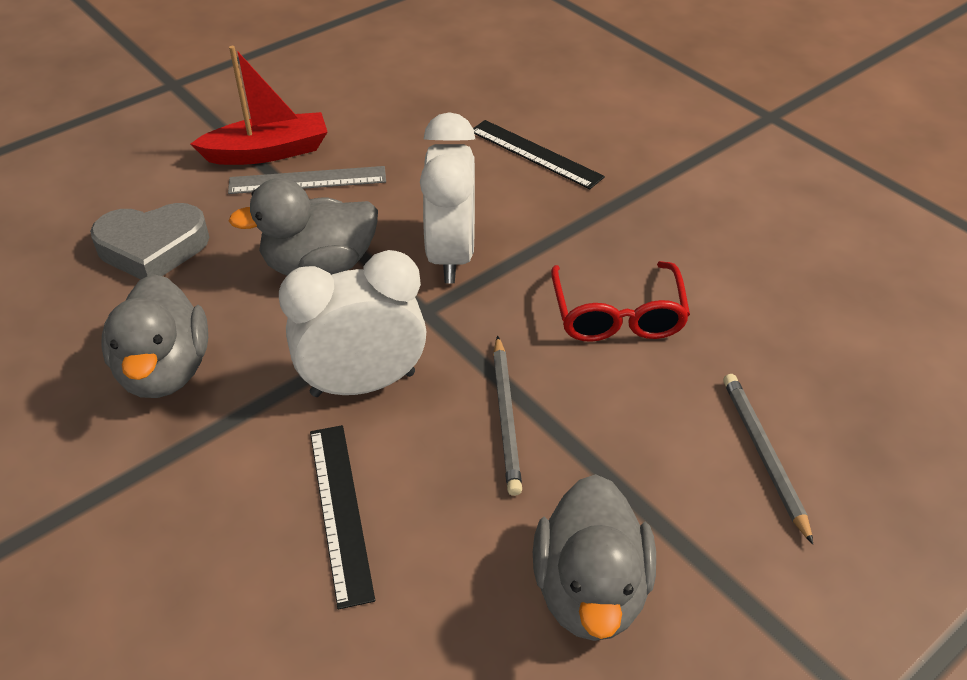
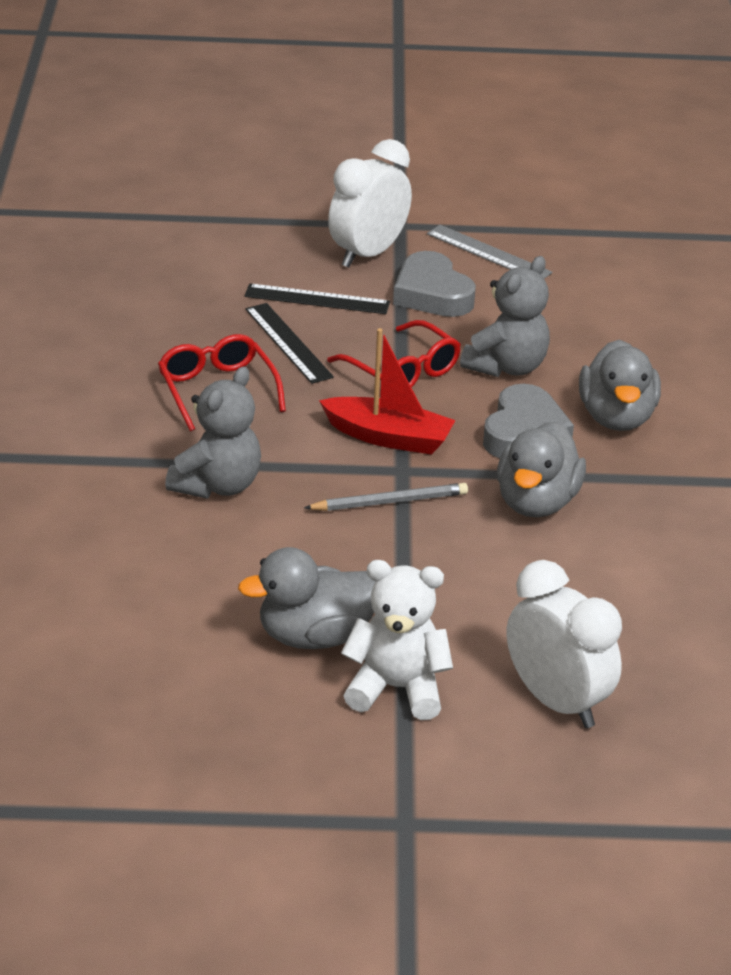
grey heart: 1 -> 2
grey pencil: 2 -> 1
grey teddy bear: 0 -> 2
red glasses: 1 -> 2
white teddy bear: 0 -> 1

